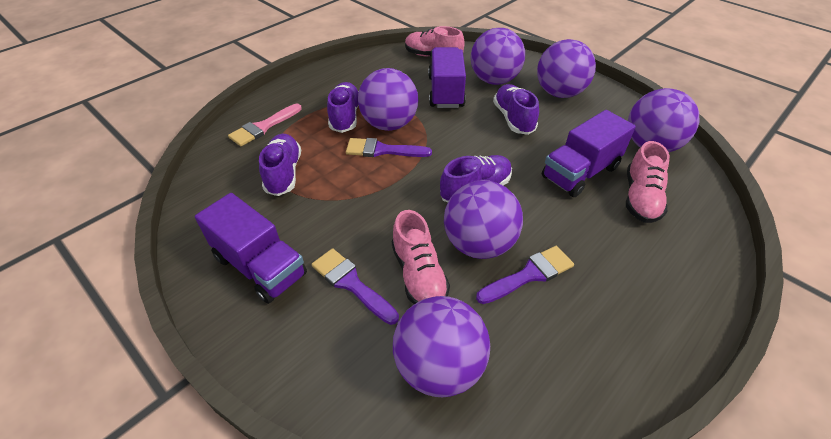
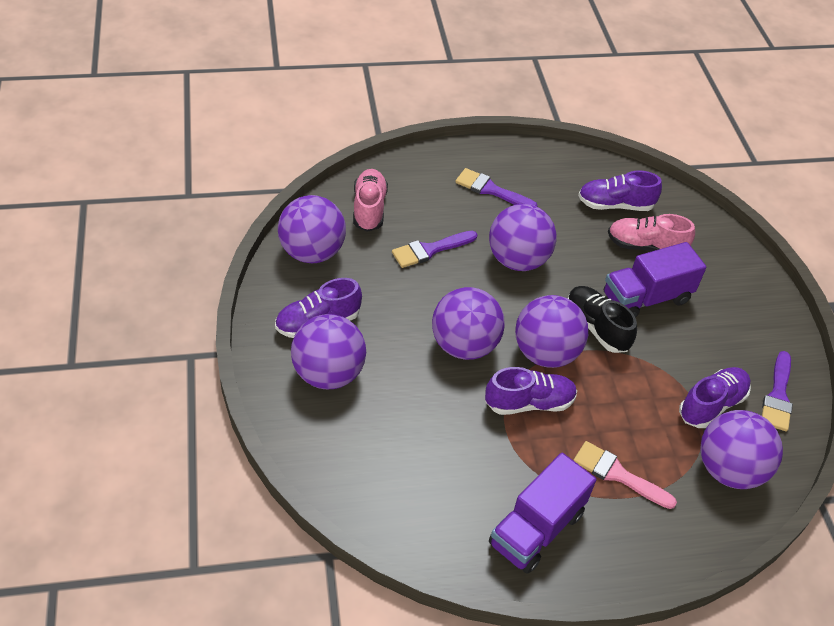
black shoe: 0 -> 1
pink shoe: 3 -> 2
purple truck: 3 -> 2

